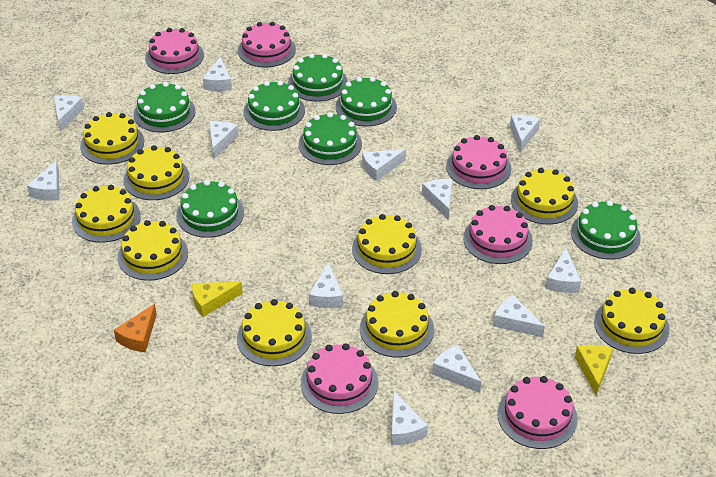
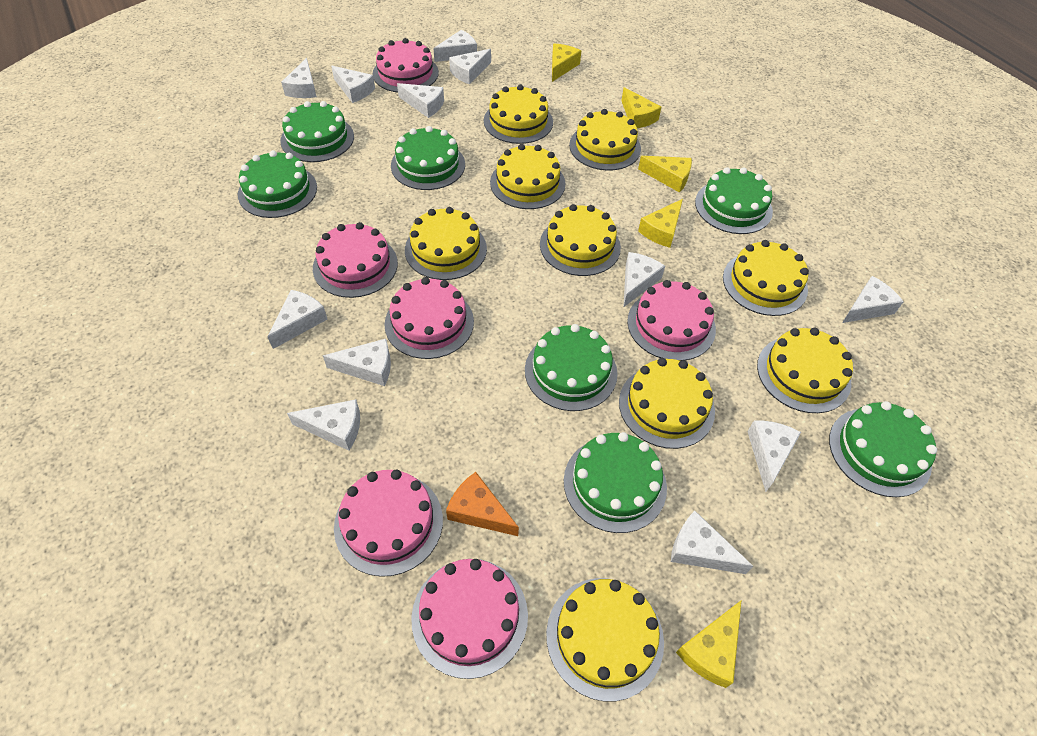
yellow cheese: 2 -> 5

